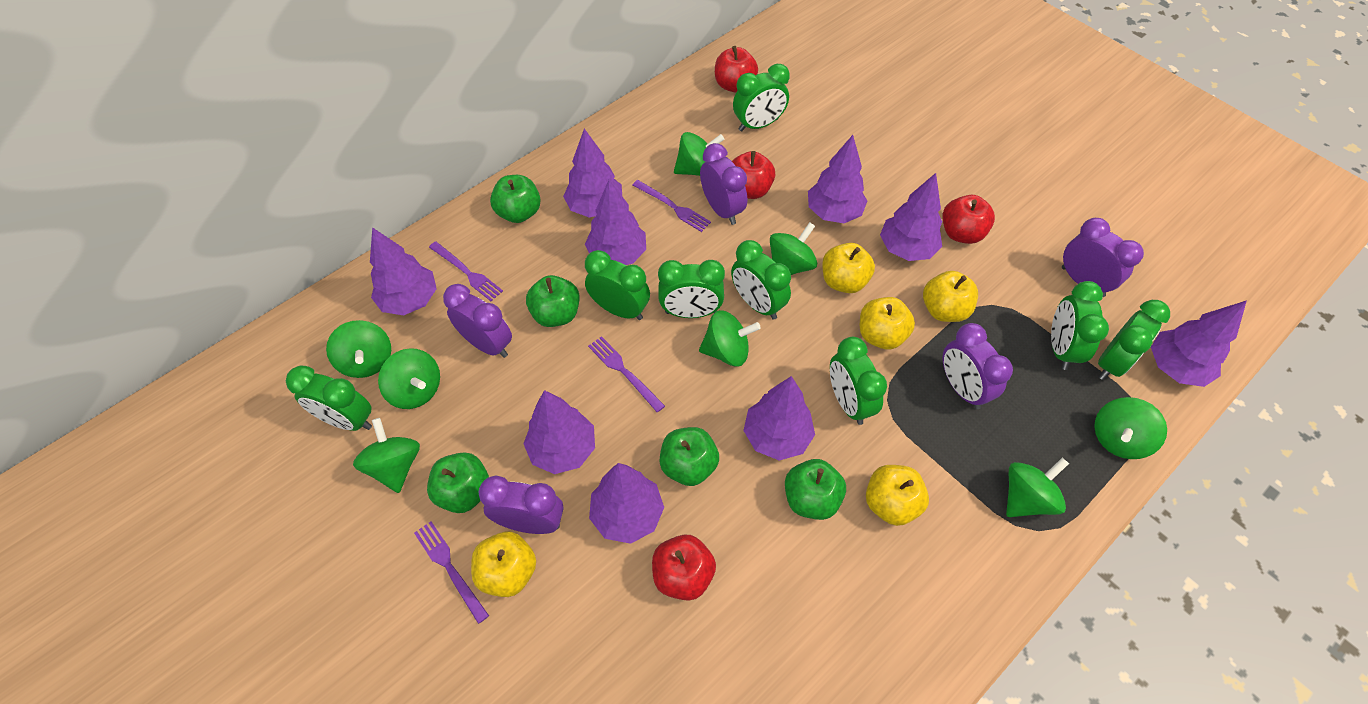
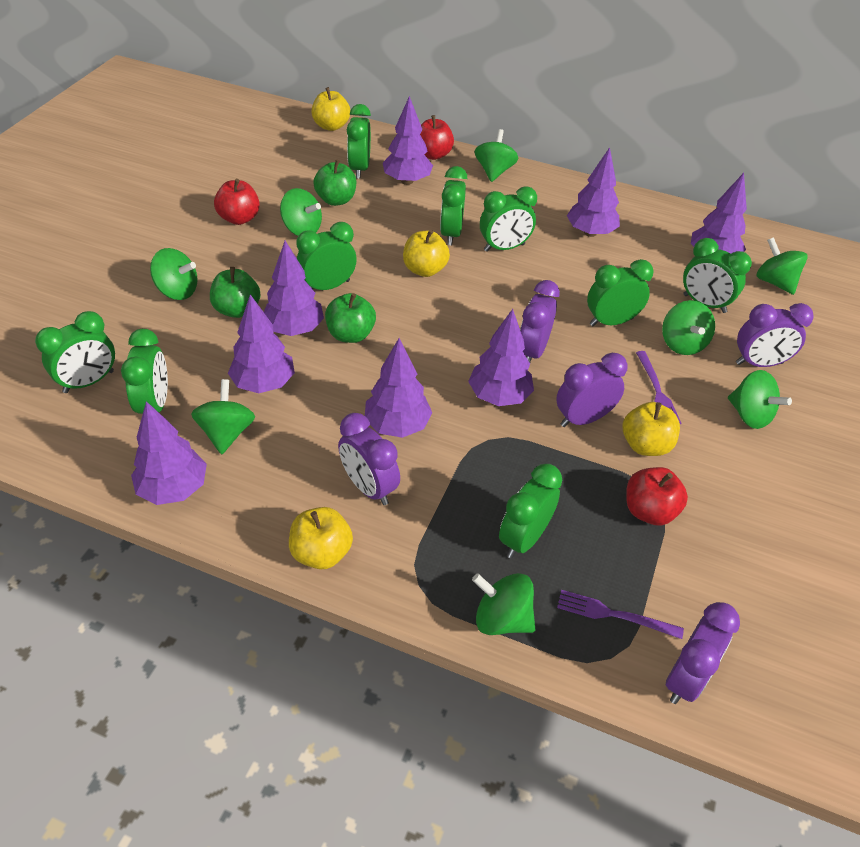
green apple: 5 -> 3
green clock: 8 -> 9
purple fork: 4 -> 2
purple tree: 9 -> 8
red apple: 4 -> 3
yellow apple: 5 -> 4

